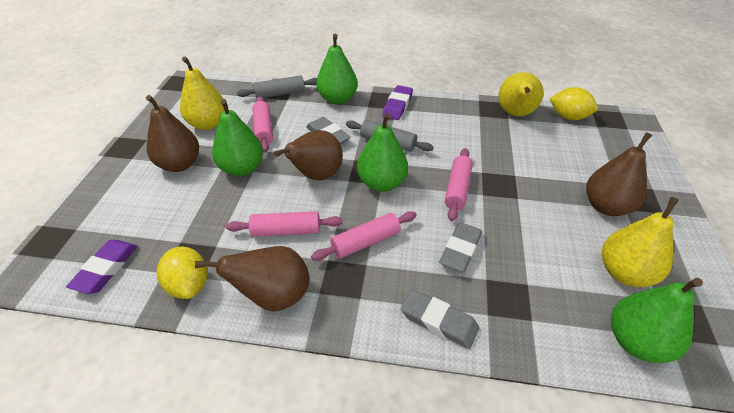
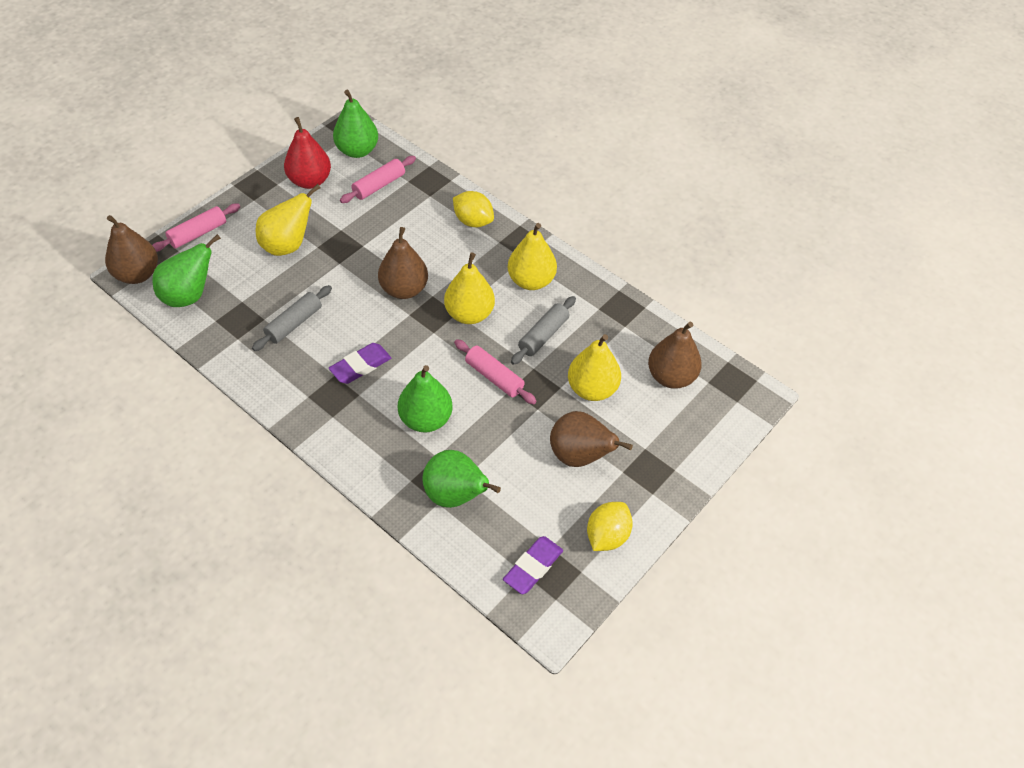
grey eraser: 3 -> 0
pink rolling pin: 4 -> 3
red pear: 0 -> 1
yellow pear: 3 -> 4

